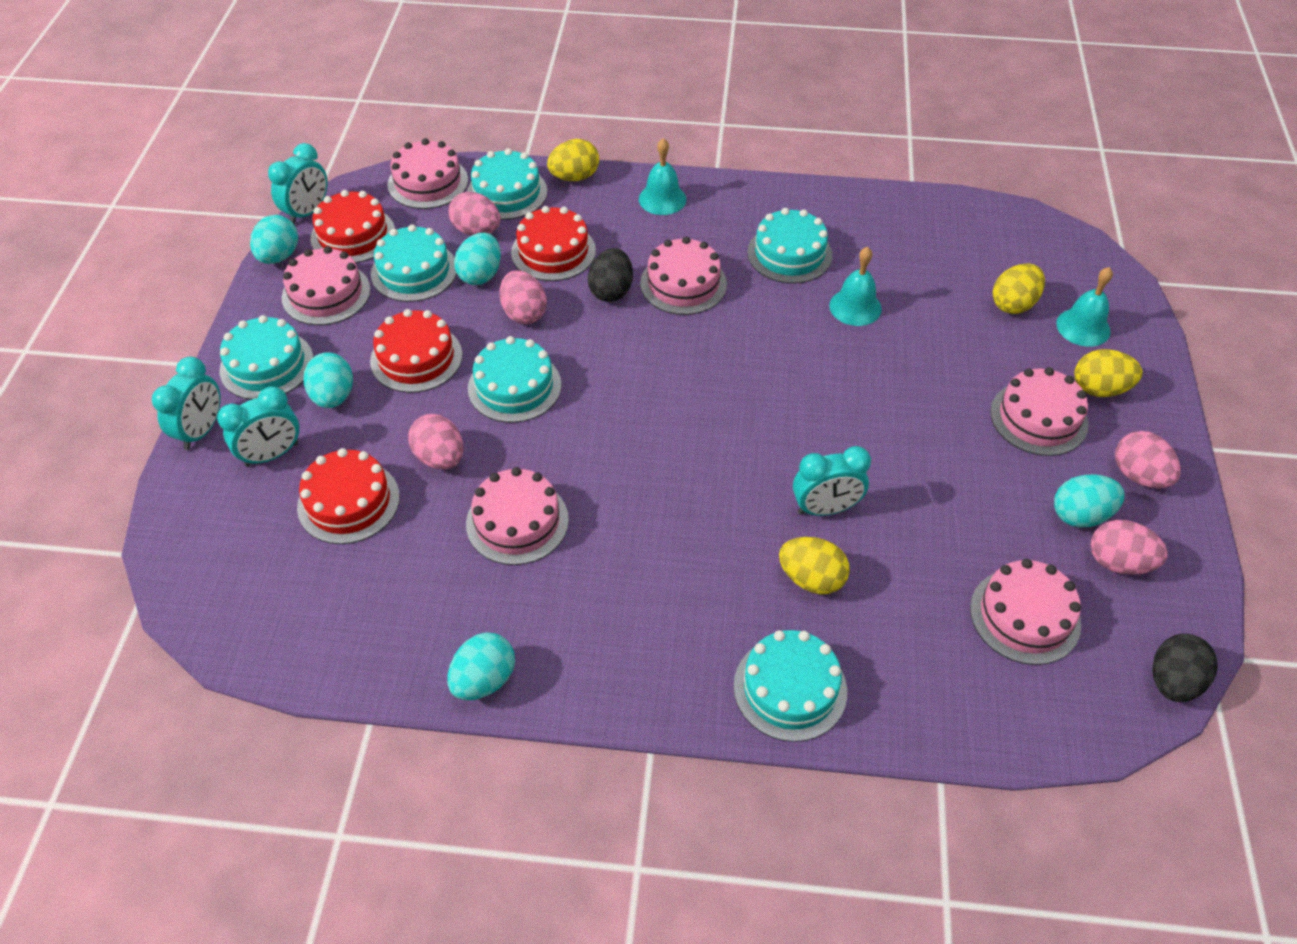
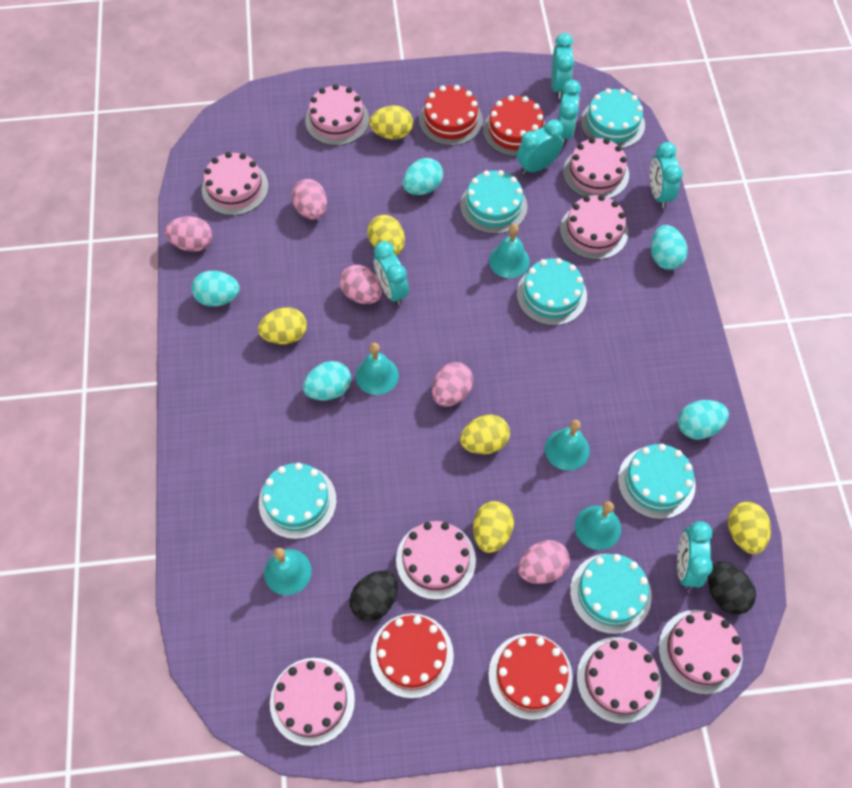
pink cake: 6 -> 8
turquoise bell: 3 -> 5
turquoise clock: 4 -> 6
yellow egg: 4 -> 6

